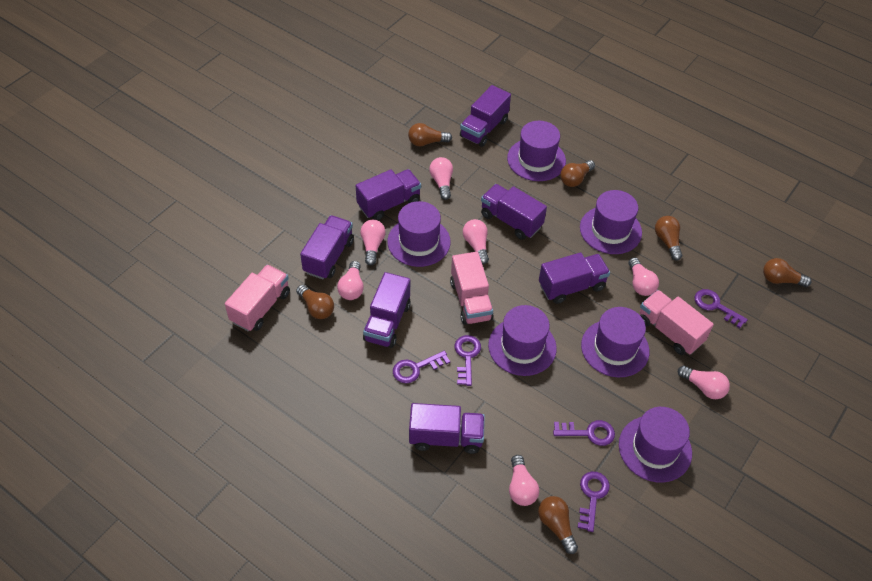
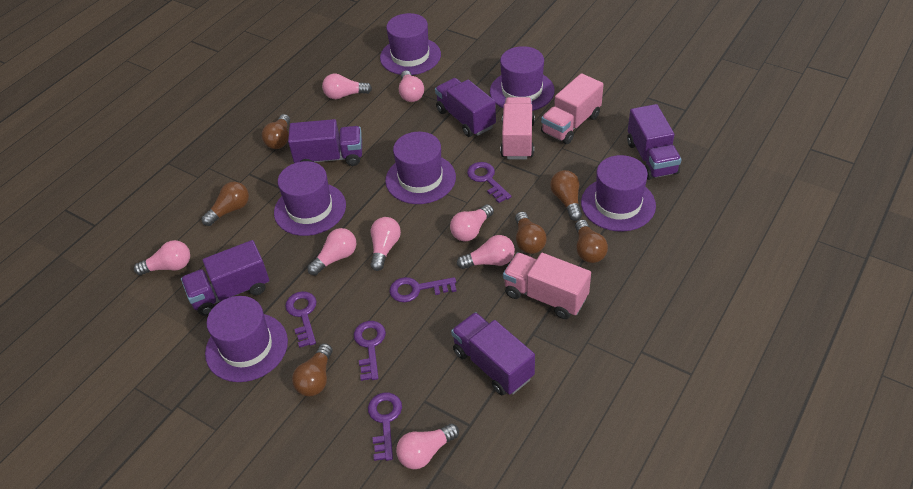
pink light bulb: 7 -> 8
purple truck: 7 -> 5

